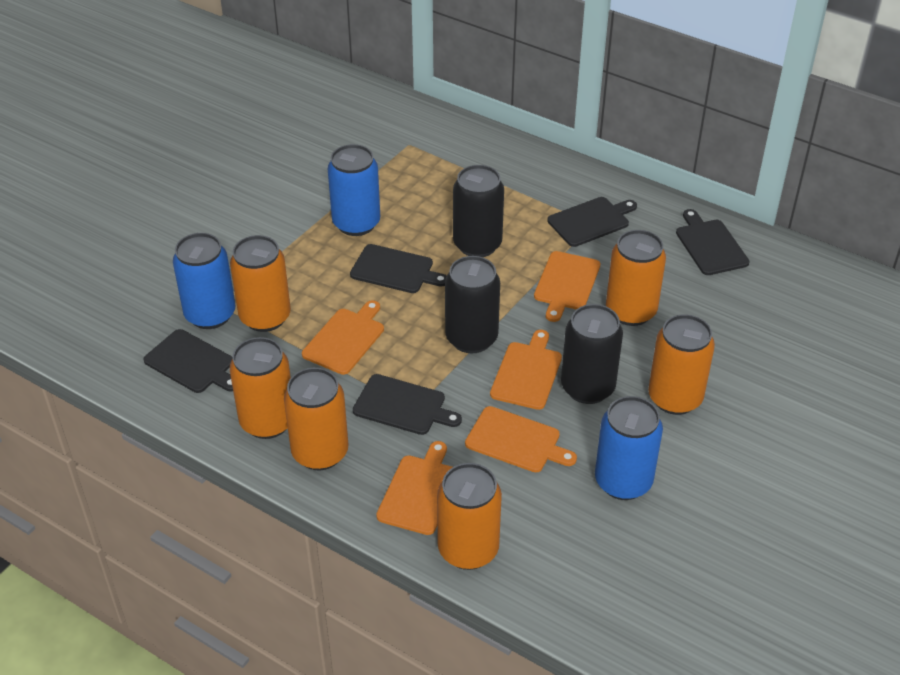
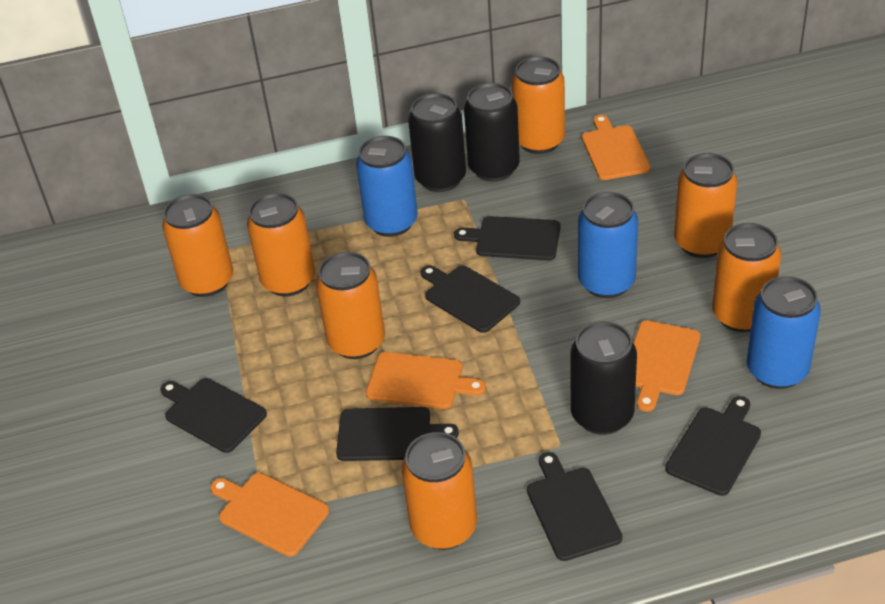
black cutting board: 5 -> 6
orange can: 6 -> 7
orange cutting board: 5 -> 4

